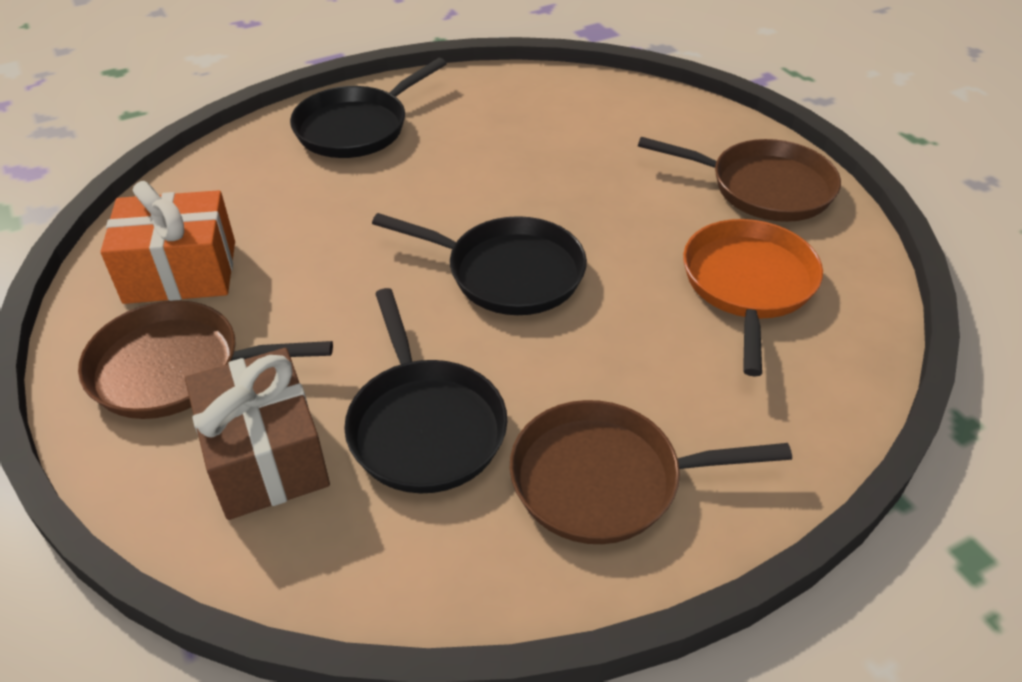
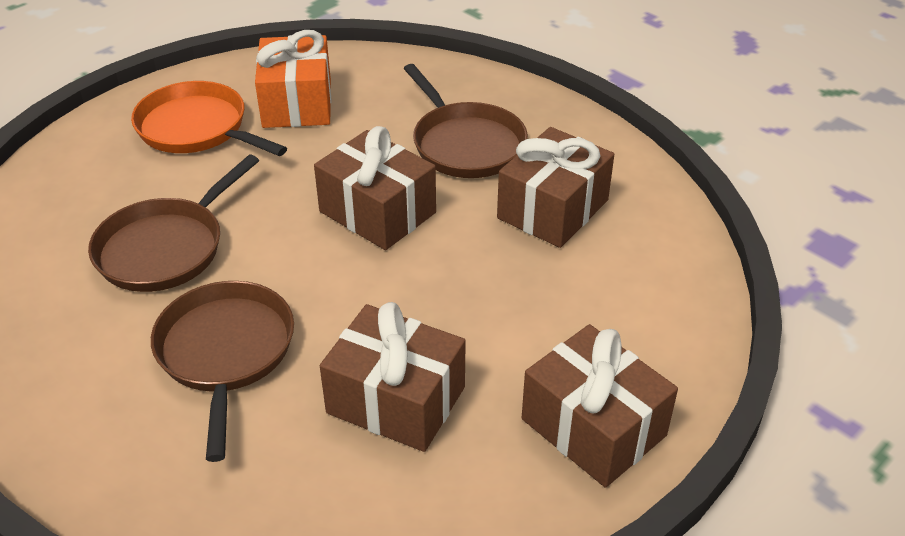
black pan: 3 -> 0
brown gift: 1 -> 4

